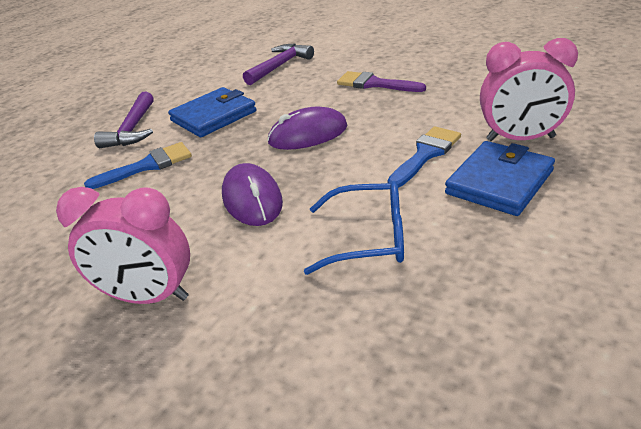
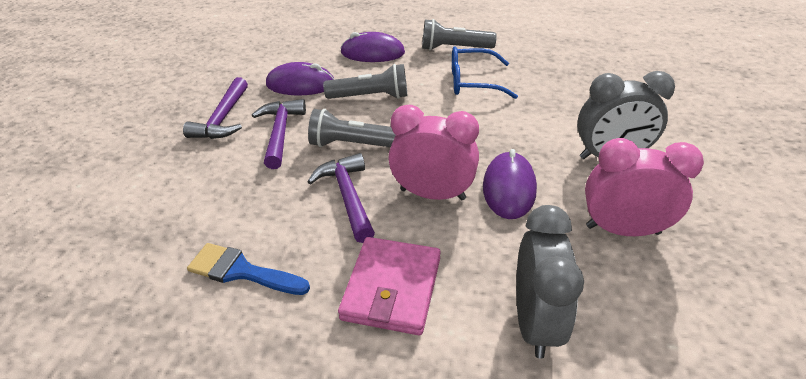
blue brush: 2 -> 1
blue wallet: 2 -> 0
grey clock: 0 -> 2
grey flashlight: 0 -> 3
pink wallet: 0 -> 1
purple brush: 1 -> 0
purple hammer: 2 -> 3
purple mouse: 2 -> 3

